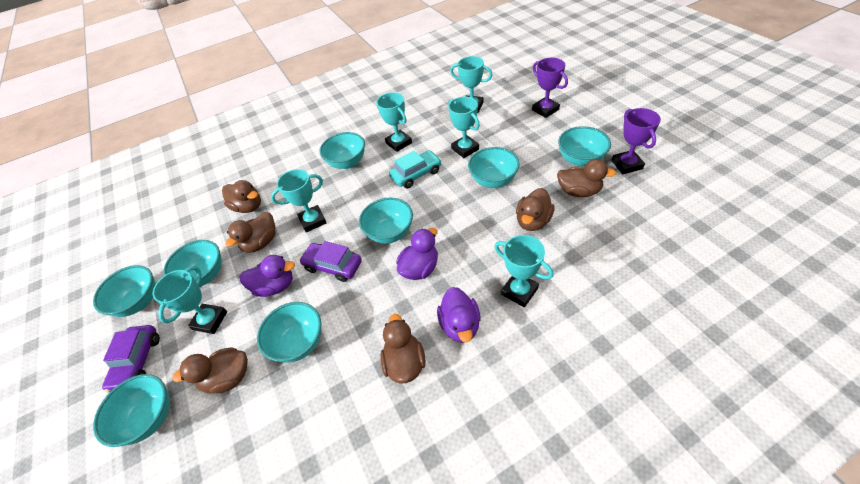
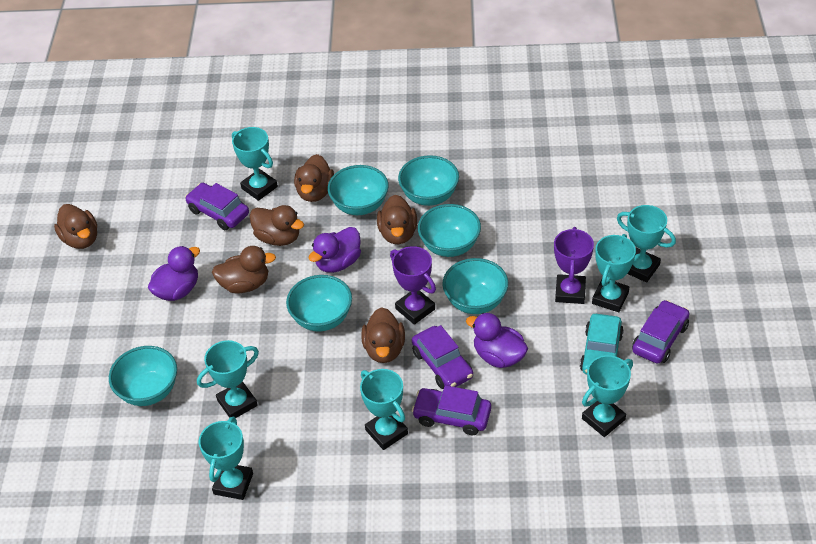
purple car: 2 -> 4
turquoise bowl: 8 -> 6
turquoise trophy: 6 -> 7

